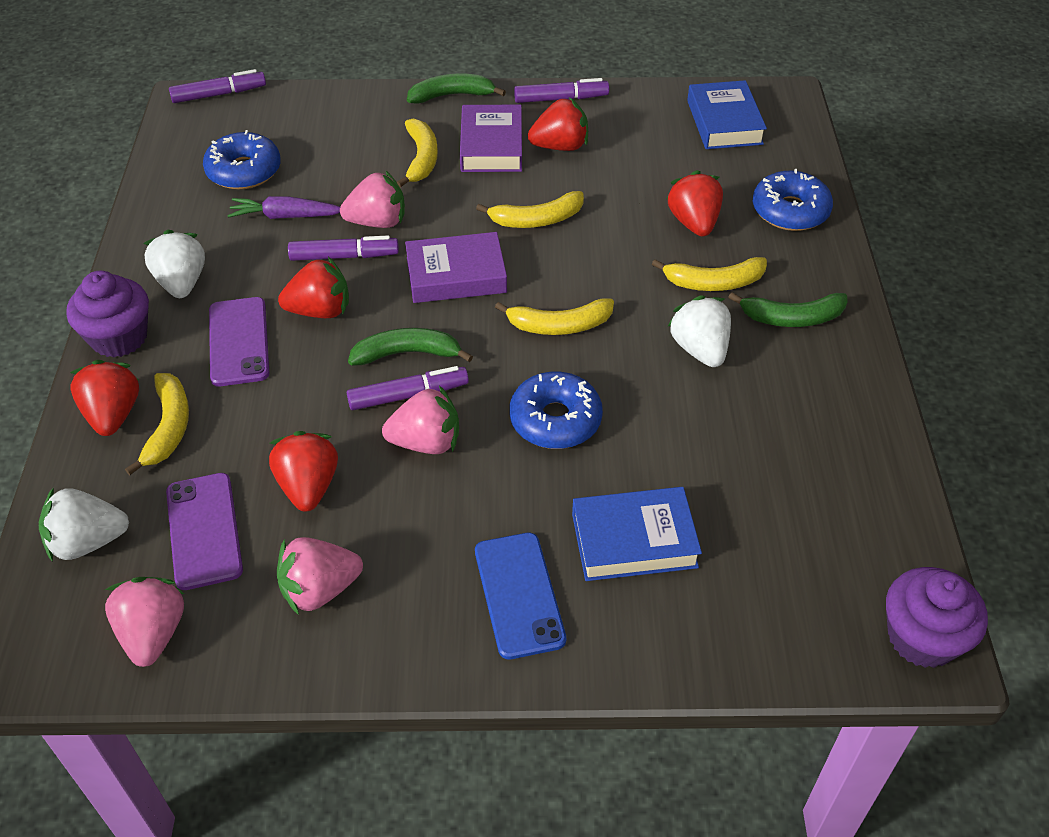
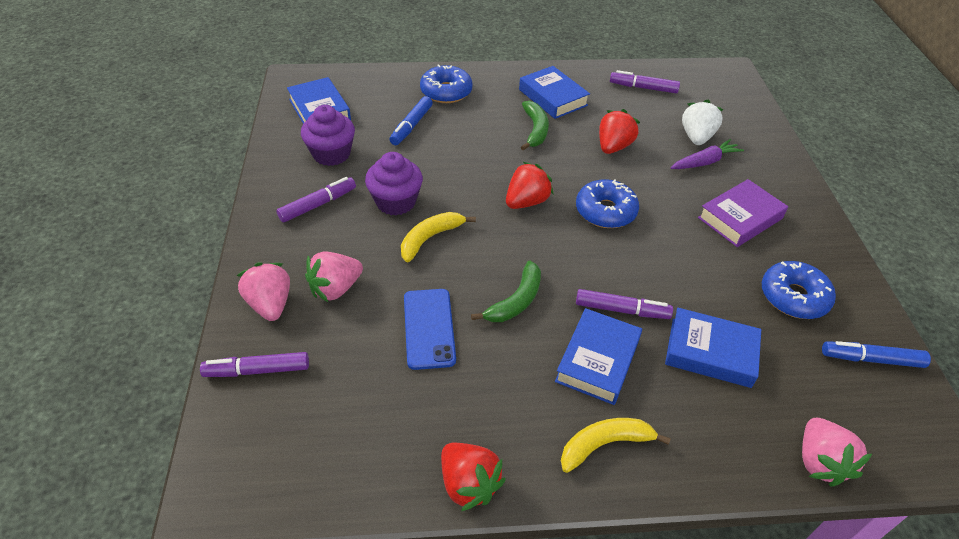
blue book: 2 -> 4
blue marker: 0 -> 2
green banana: 3 -> 2
pink strawberry: 4 -> 3
purple book: 2 -> 1
purple phone: 2 -> 0
red strawberry: 5 -> 3
white strawberry: 3 -> 1
yellow banana: 5 -> 2

